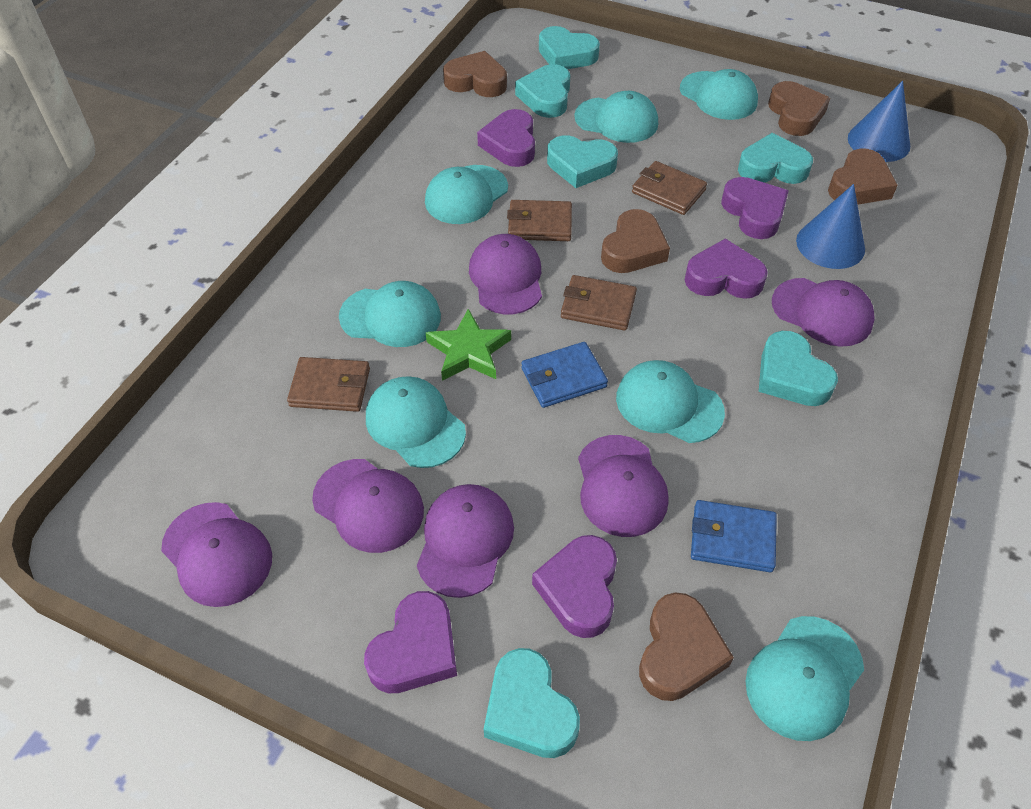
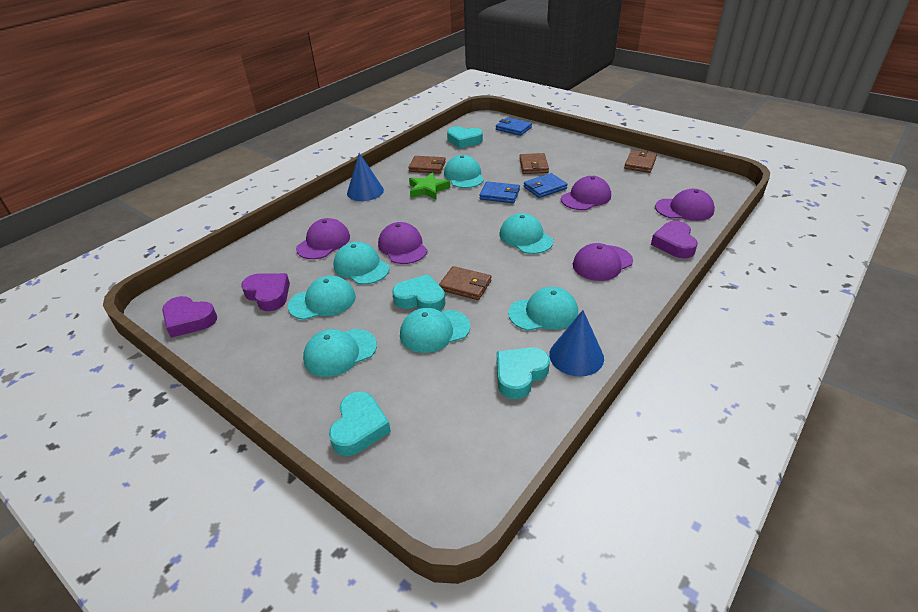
blue wallet: 2 -> 3
brown heart: 5 -> 0
purple cap: 6 -> 5
purple heart: 5 -> 3
turquoise heart: 6 -> 4

